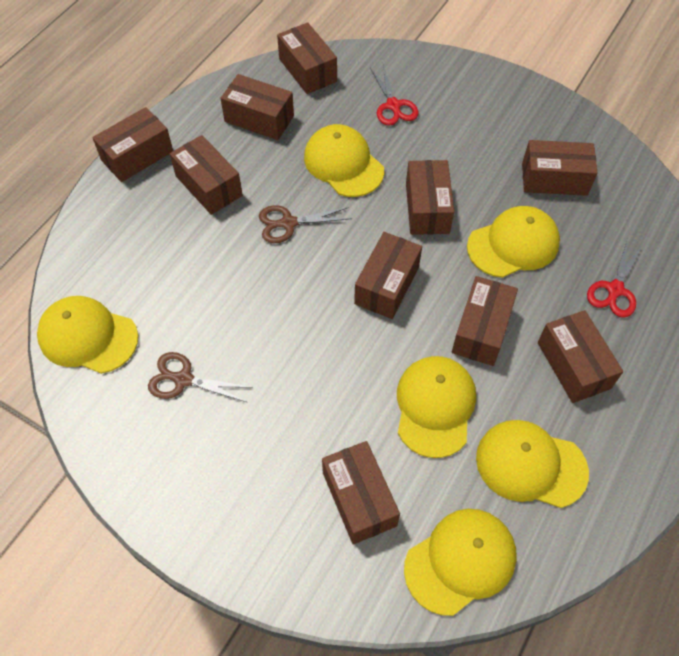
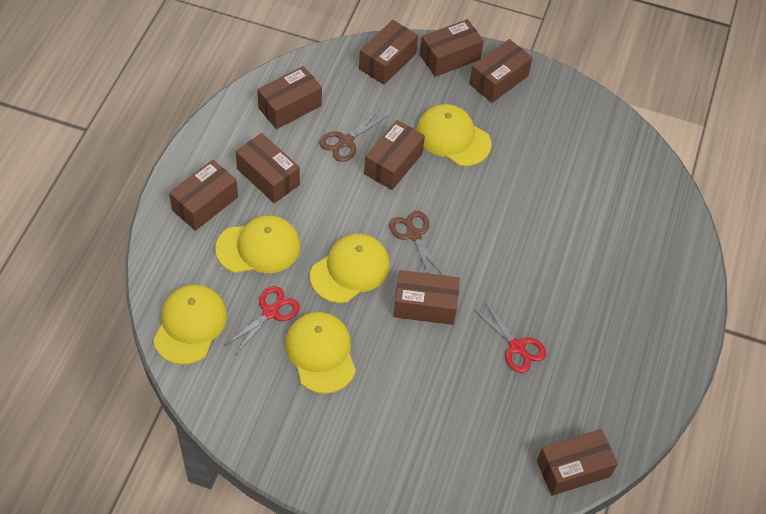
brown box: 10 -> 9
yellow cap: 6 -> 5

